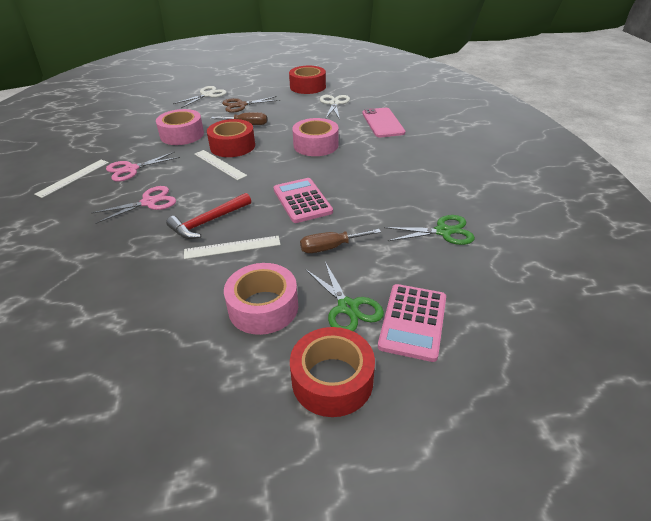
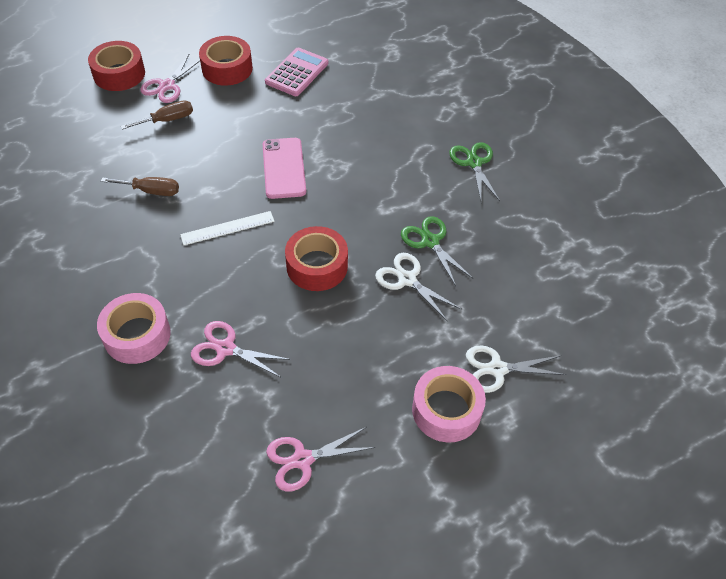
brown scissors: 1 -> 0
pink calculator: 2 -> 1
pink scissors: 2 -> 3
pink tape: 3 -> 2
red hammer: 1 -> 0
white ruler: 3 -> 1

